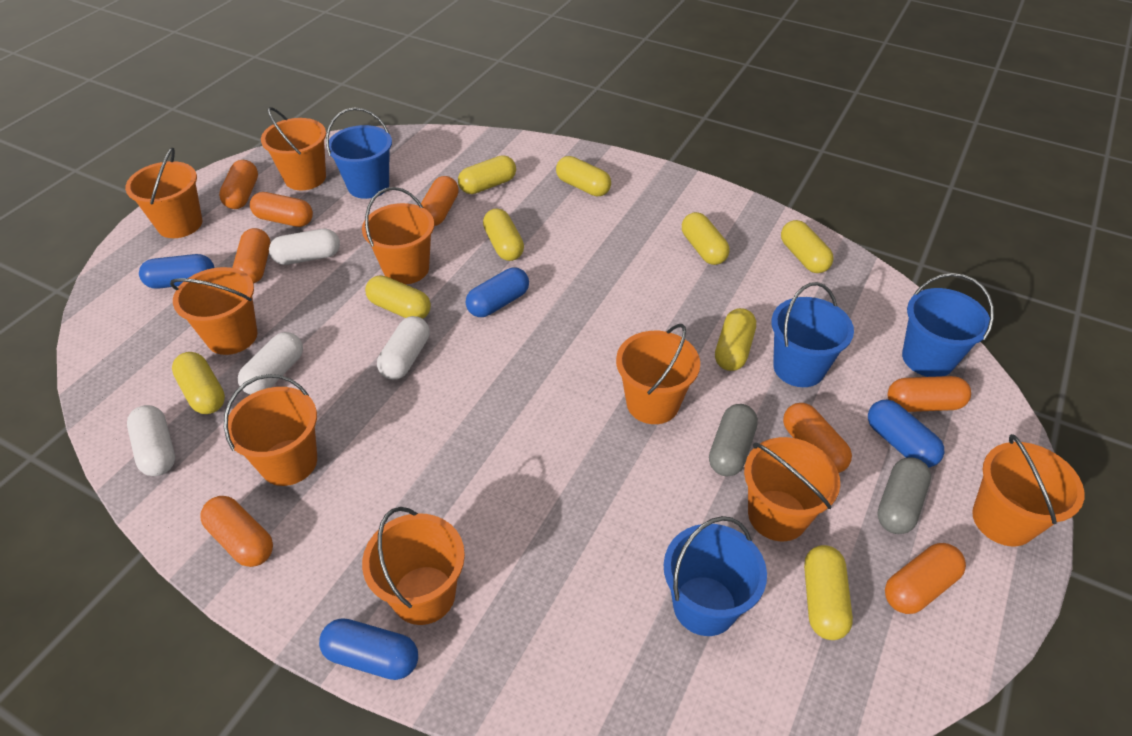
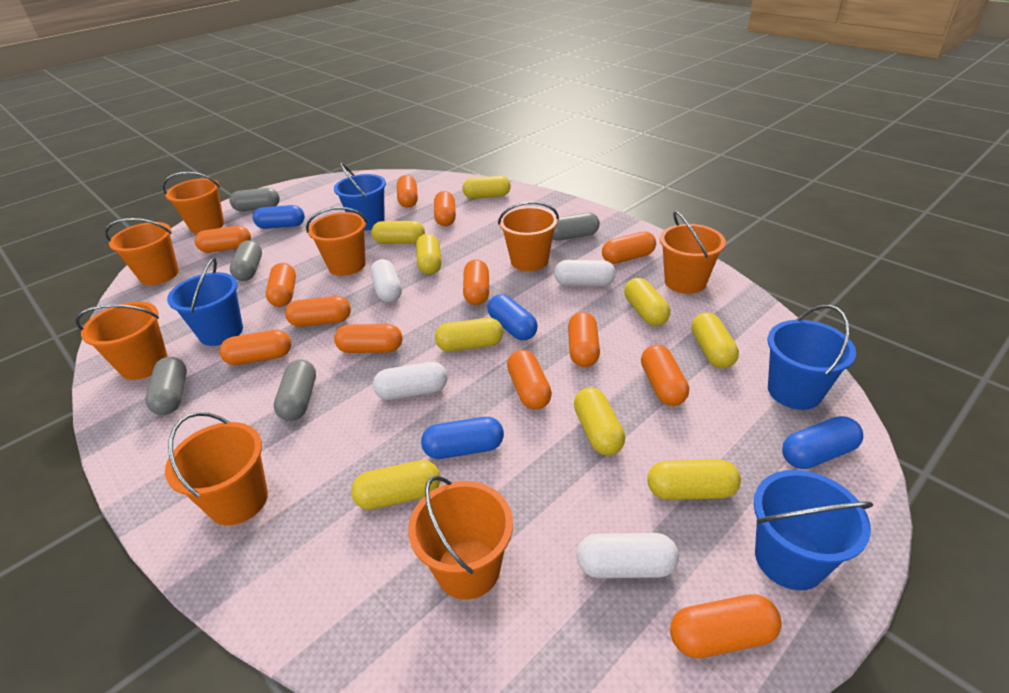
grey capsule: 2 -> 5
orange bucket: 9 -> 8
orange capsule: 8 -> 13

